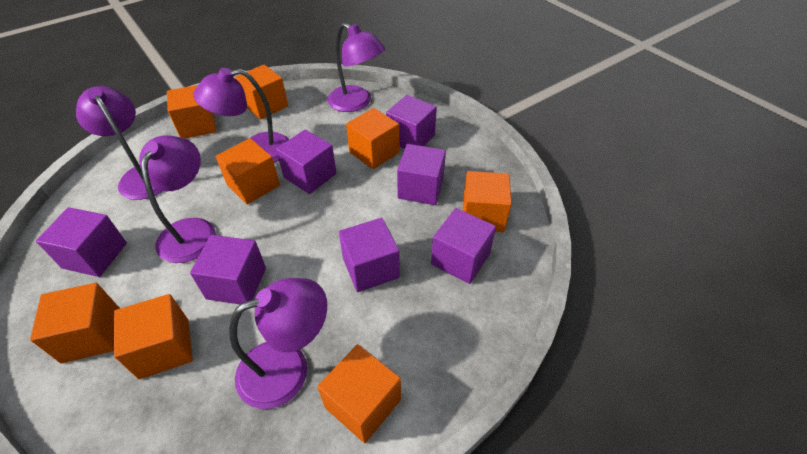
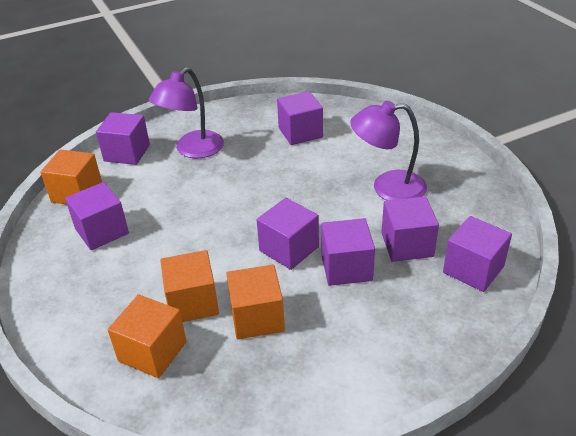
orange cube: 8 -> 4
purple lamp: 5 -> 2

